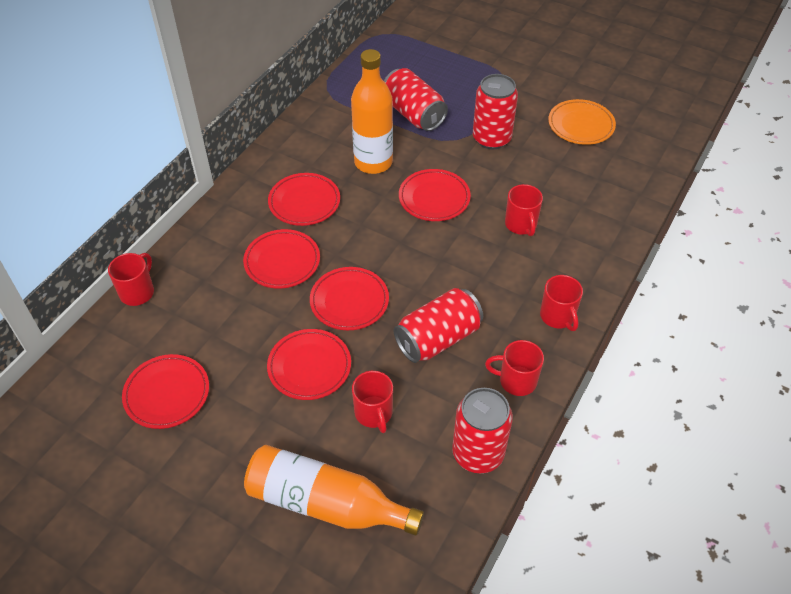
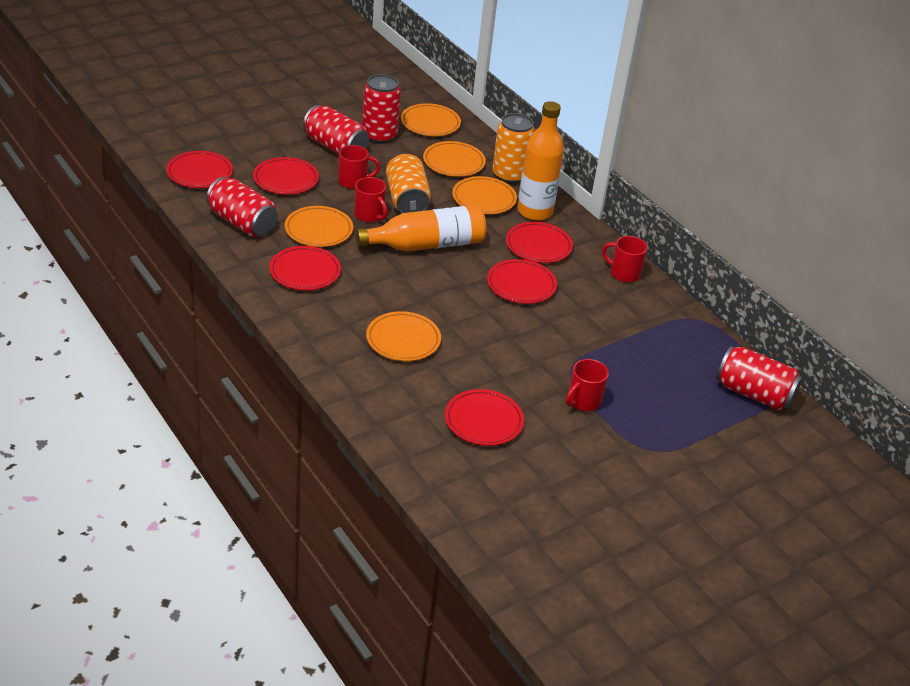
orange can: 0 -> 2
orange plate: 1 -> 5
red mug: 5 -> 4

